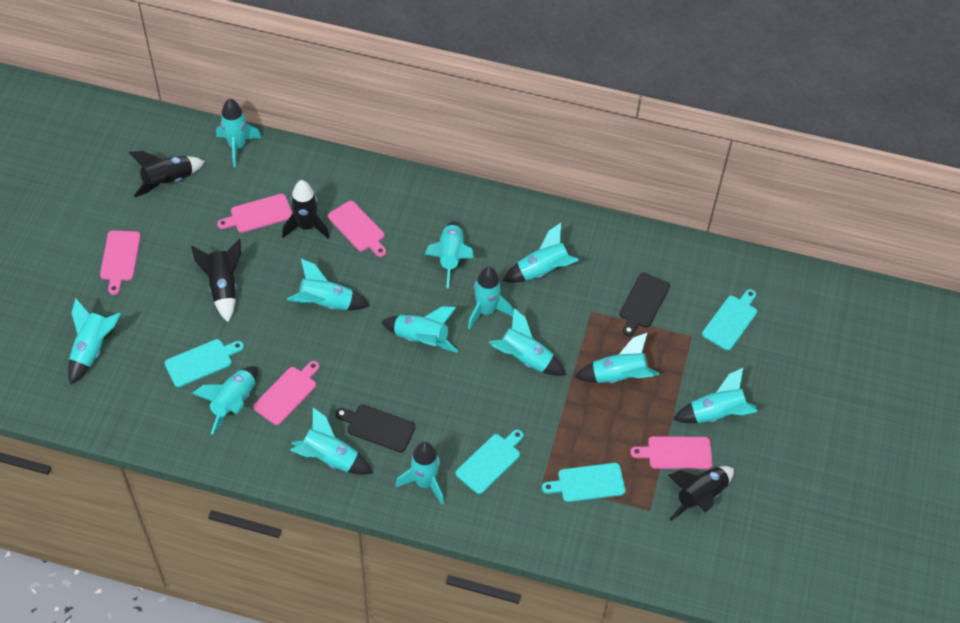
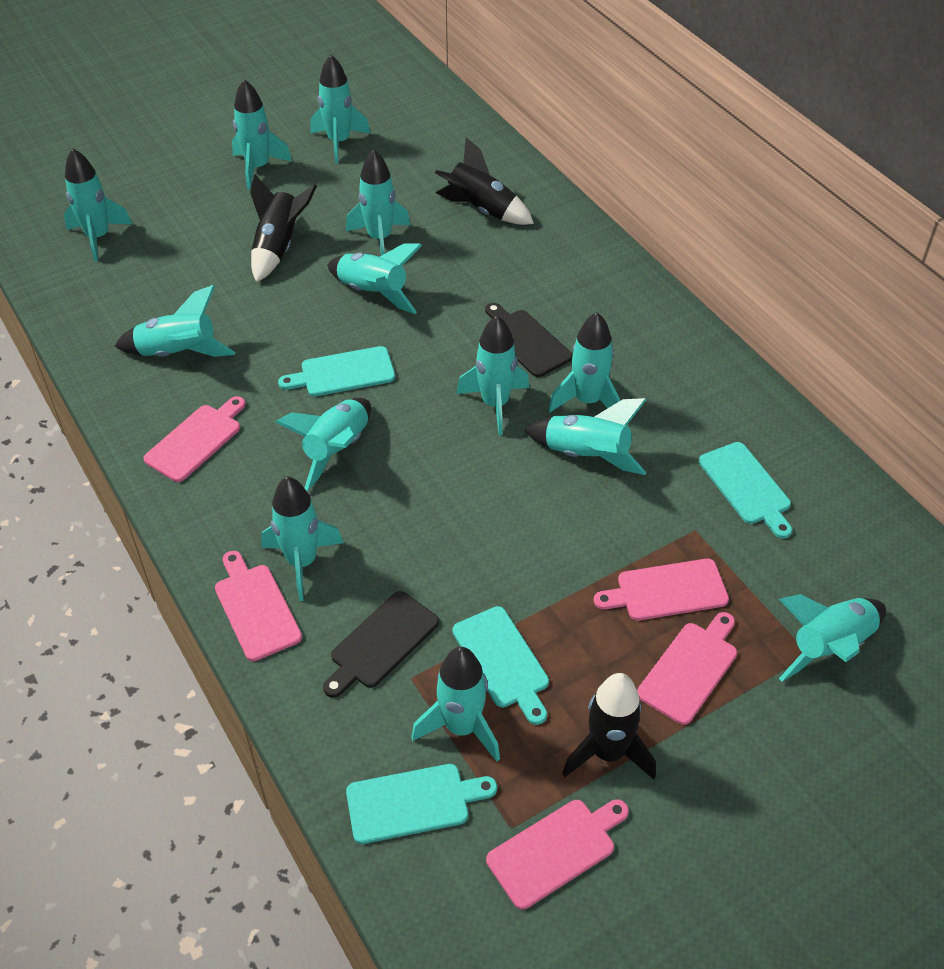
black rocket: 4 -> 3

